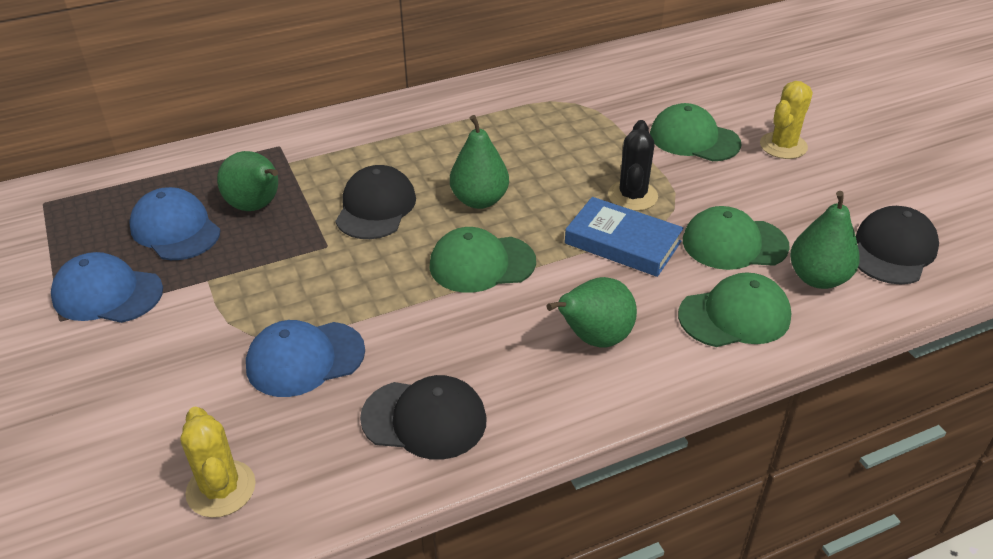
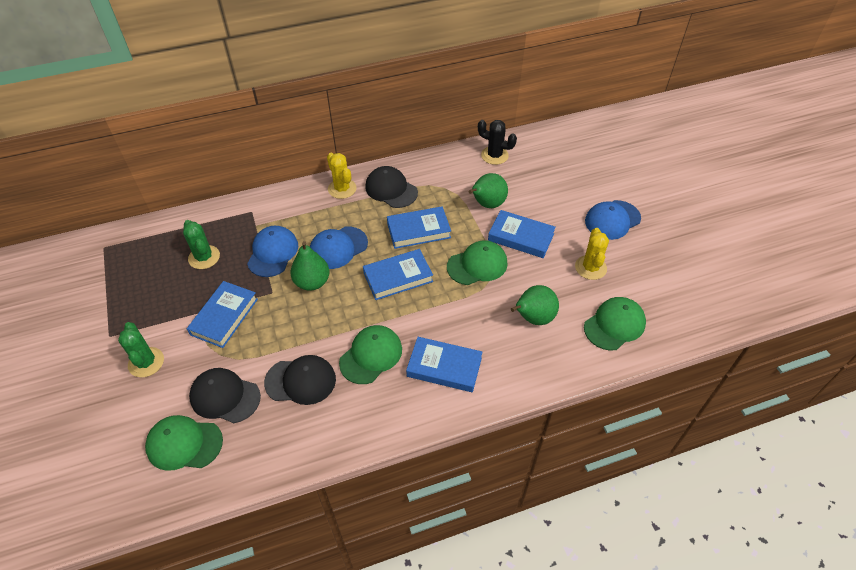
blue book: 1 -> 5
green cactus: 0 -> 2
green pear: 4 -> 3

